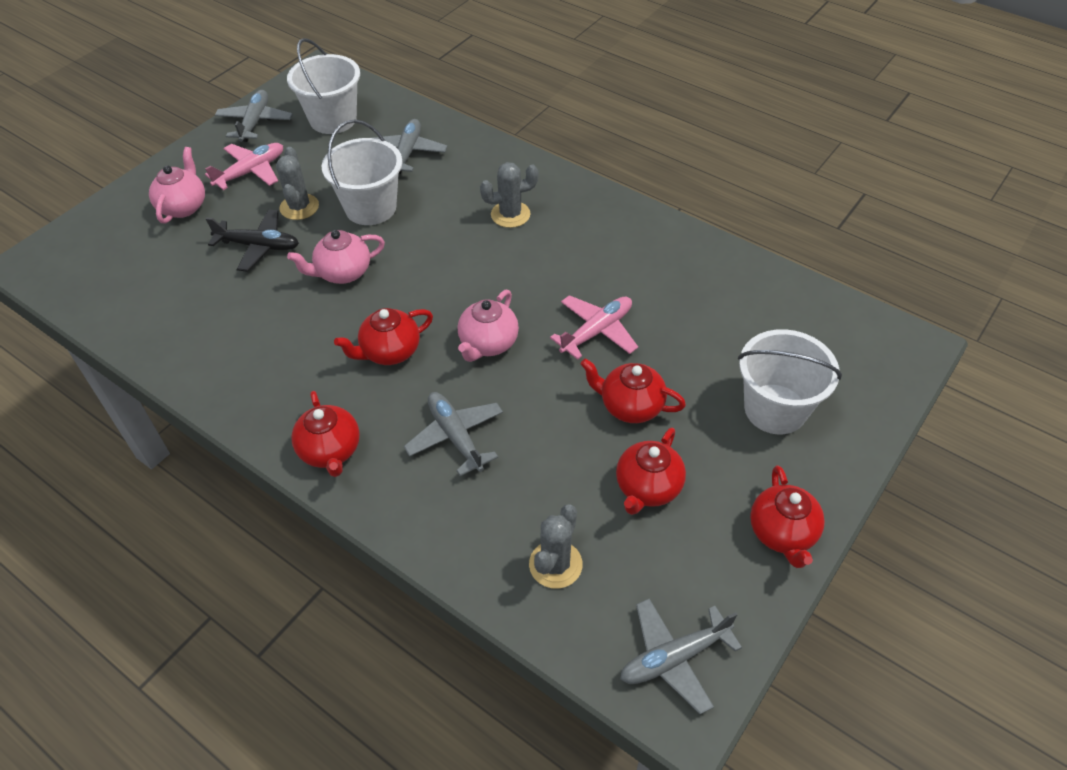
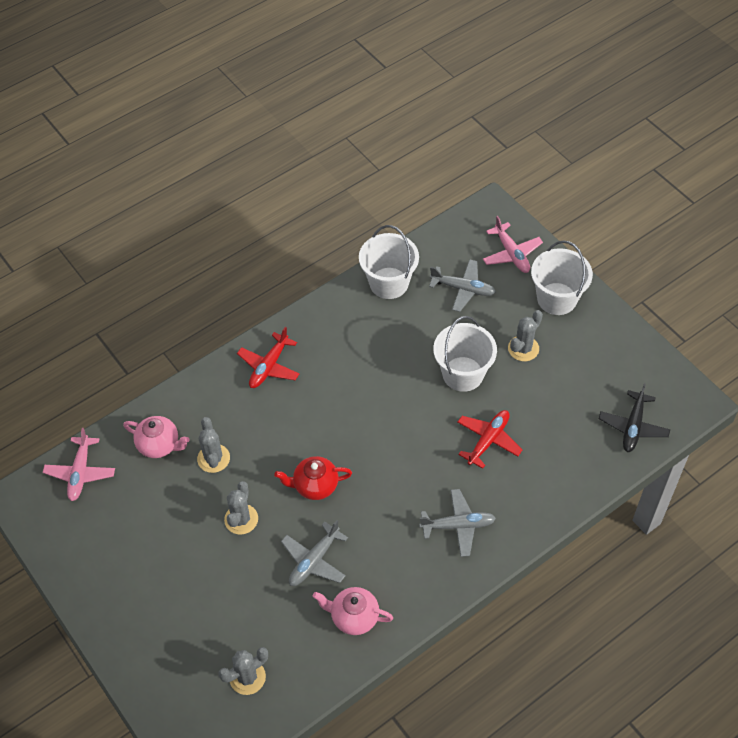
grey cactus: 3 -> 4
grey plane: 4 -> 3
pink teapot: 3 -> 2
red plane: 0 -> 2
red teapot: 5 -> 1

